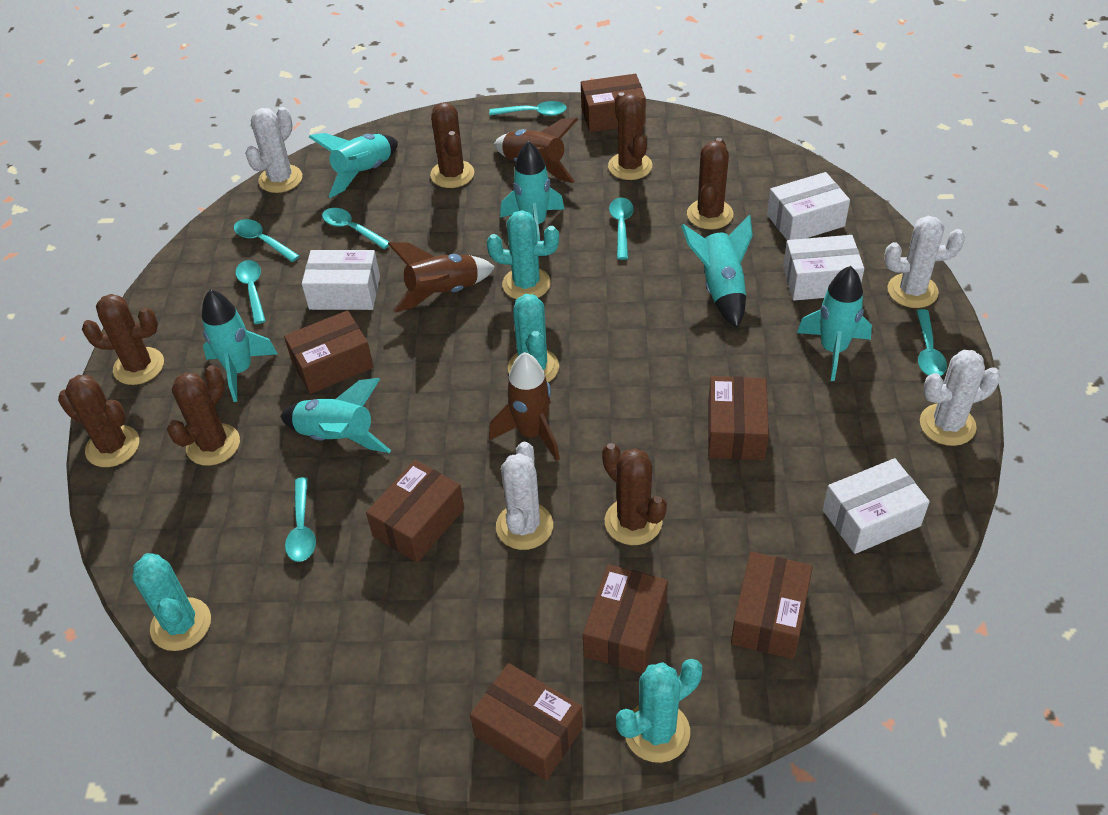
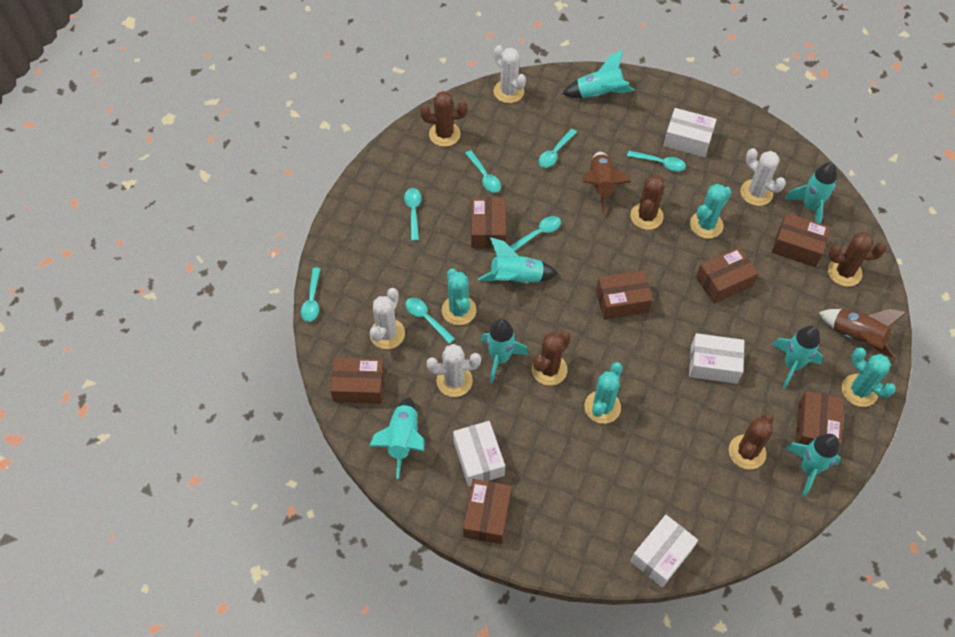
brown cactus: 7 -> 5
brown rocket: 3 -> 2
turquoise rocket: 6 -> 7

